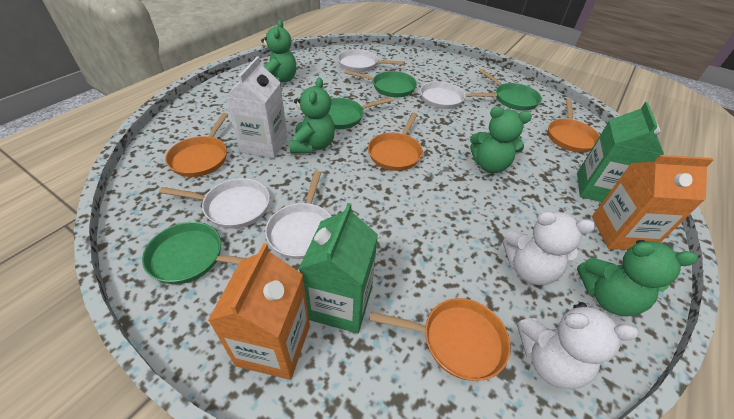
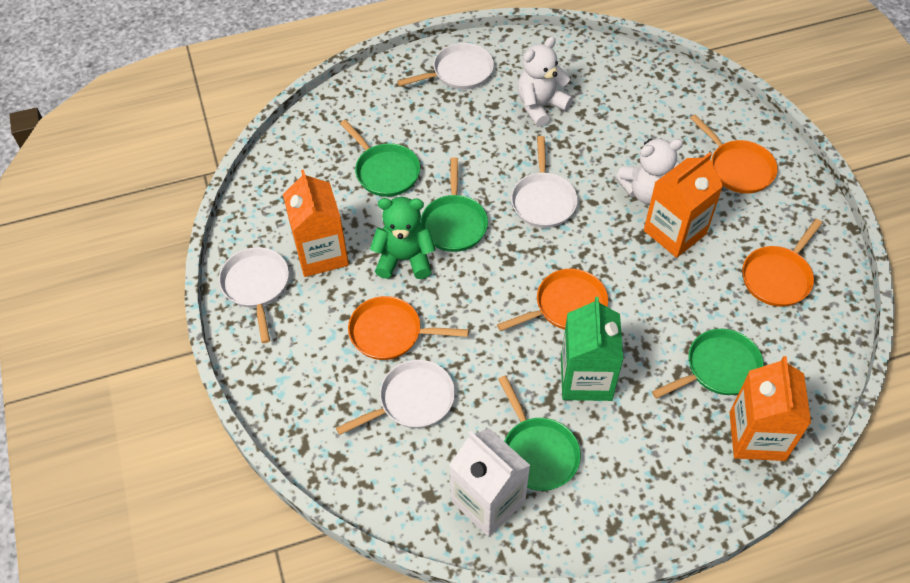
green carton: 2 -> 1
green teddy bear: 4 -> 1
orange carton: 2 -> 3

